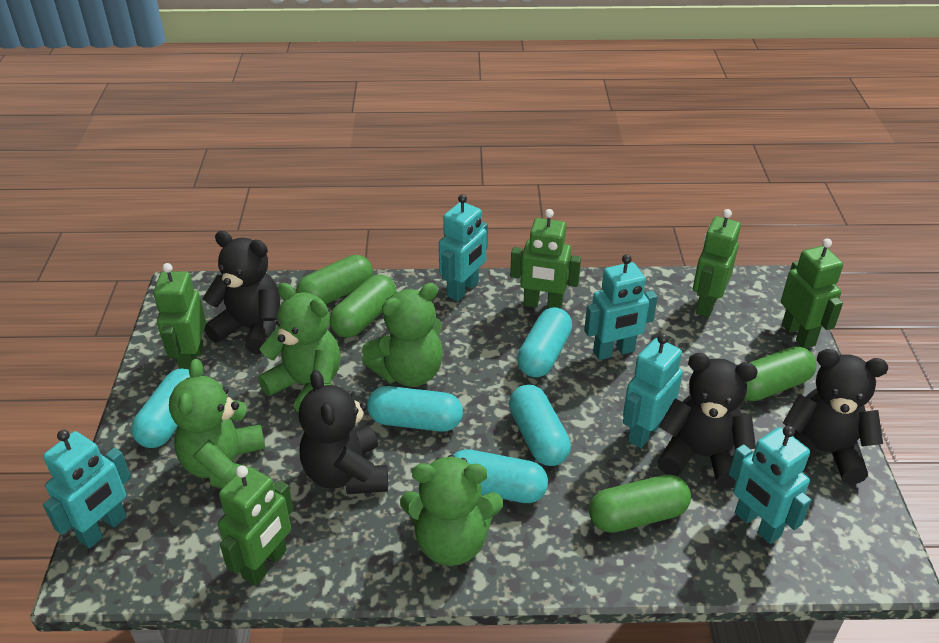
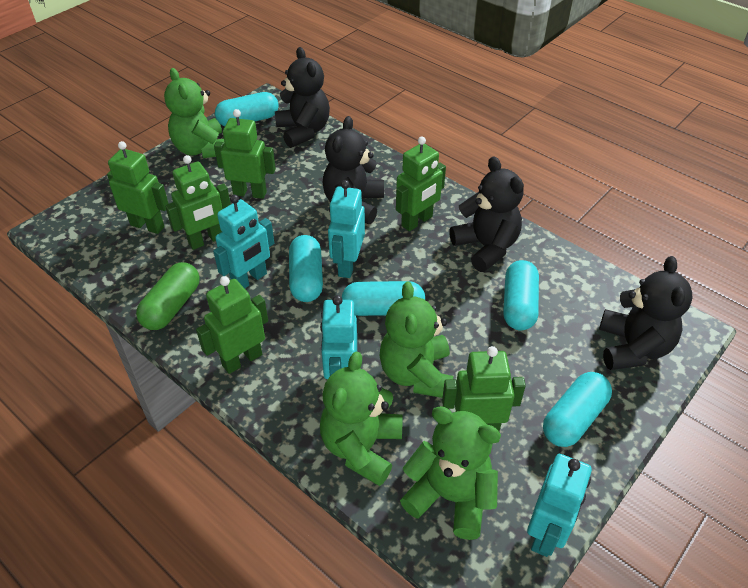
green capsule: 4 -> 1
green robot: 5 -> 6
turquoise robot: 5 -> 4

